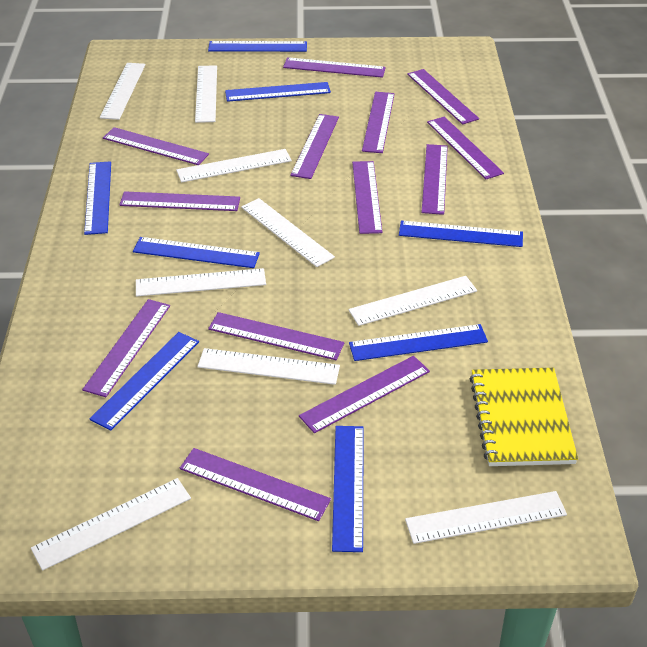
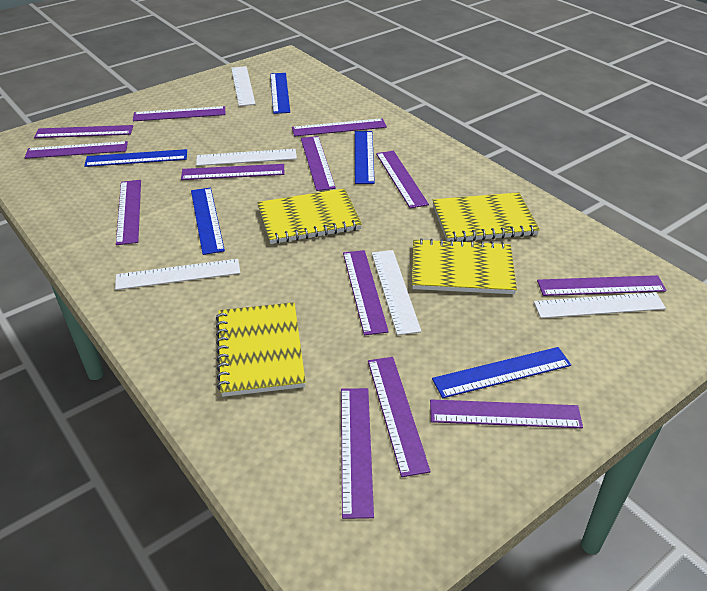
blue ruler: 8 -> 5
white ruler: 9 -> 5
yellow notebook: 1 -> 4

